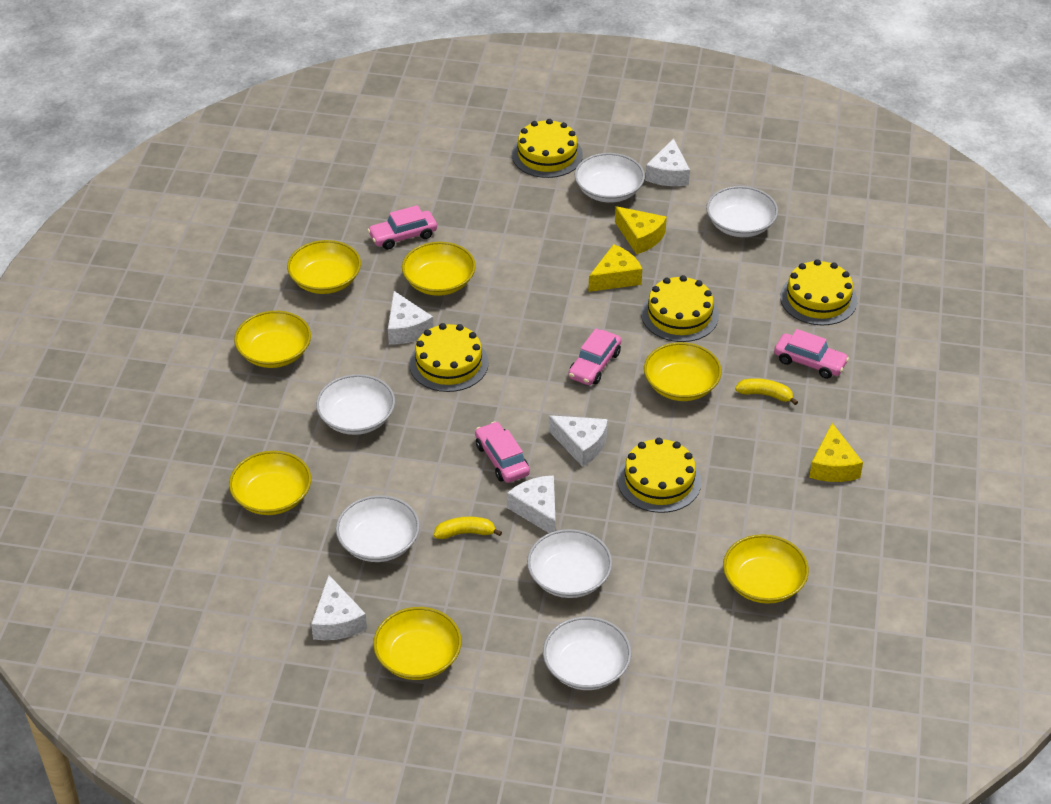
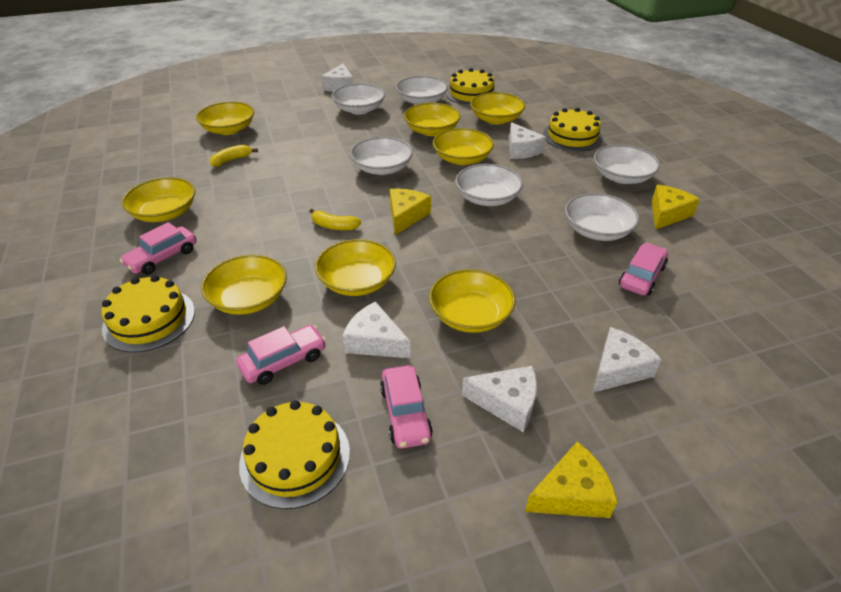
yellow bowl: 7 -> 8
yellow cake: 5 -> 4

